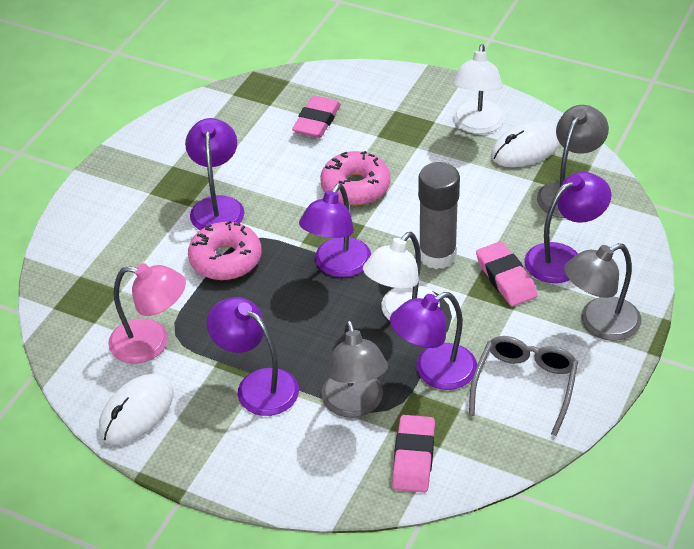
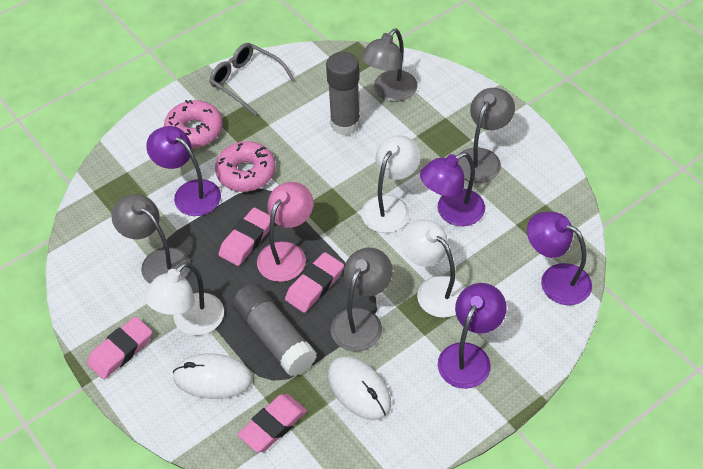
grey glue stick: 1 -> 2
grey lamp: 3 -> 4
pink eraser: 3 -> 4
purple lamp: 5 -> 4
white lamp: 2 -> 3

